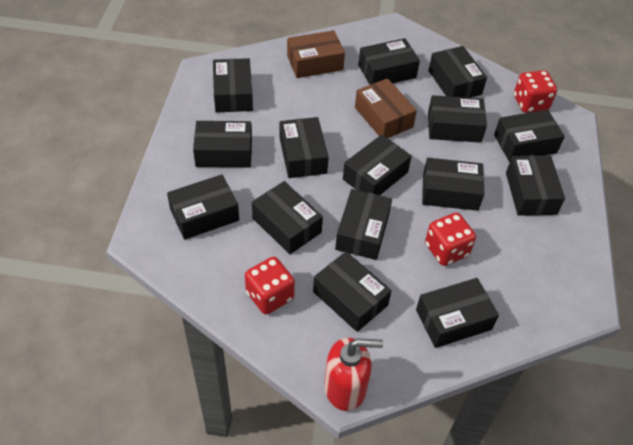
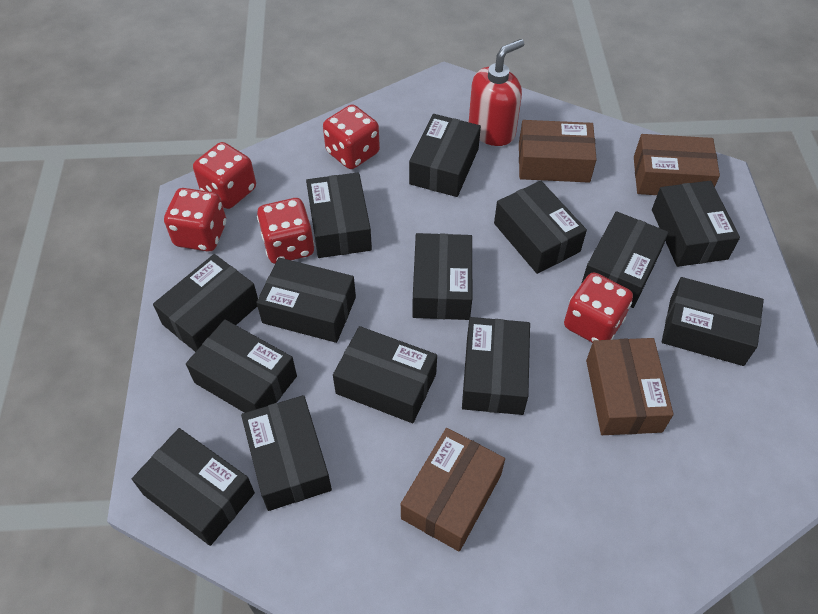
black box: 15 -> 14
brown box: 2 -> 4
red dice: 3 -> 5

